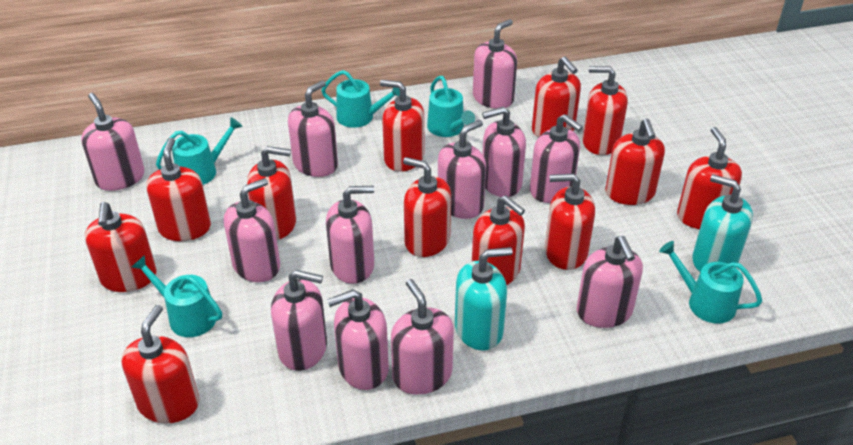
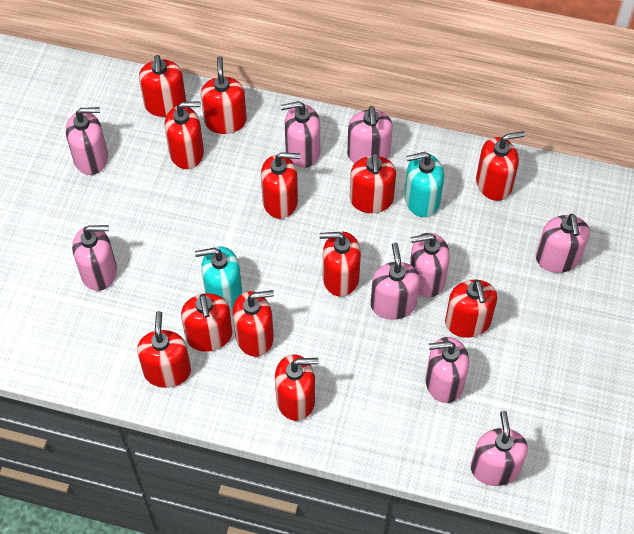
pink soap dispenser: 12 -> 9
turquoise watering can: 5 -> 0

